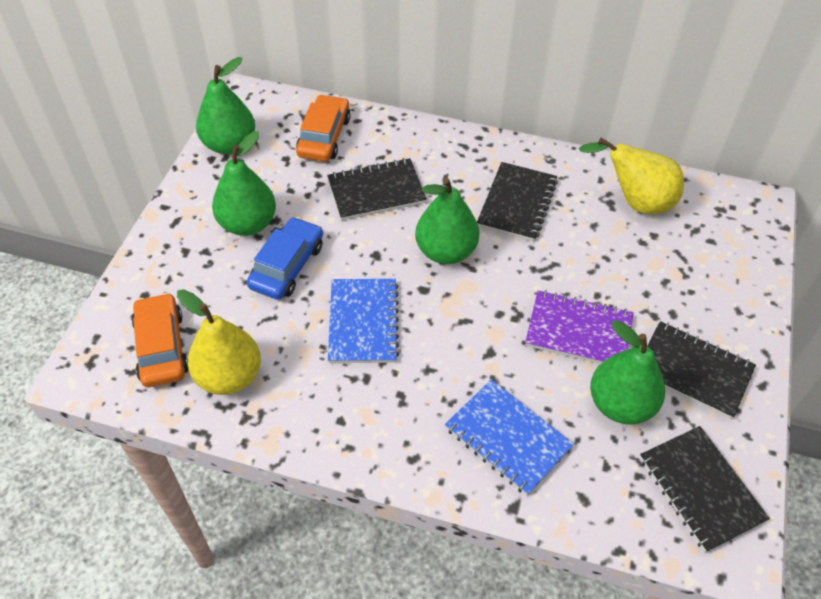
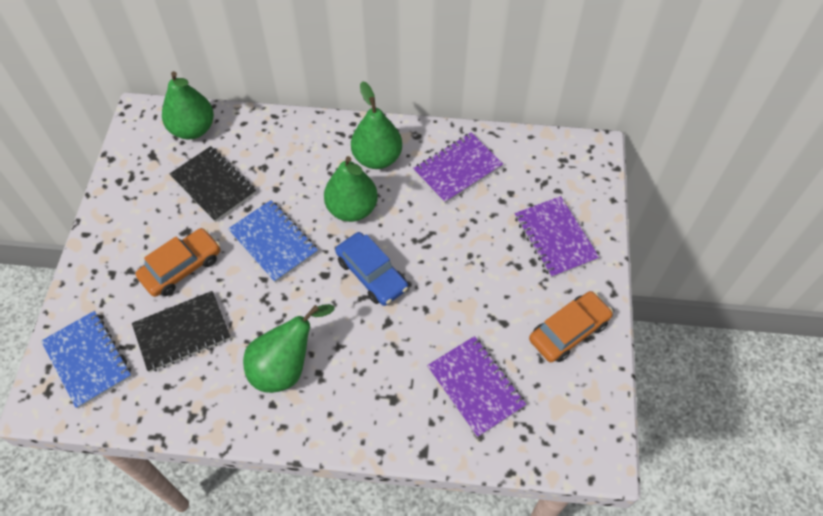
black notebook: 4 -> 2
purple notebook: 1 -> 3
yellow pear: 2 -> 0

